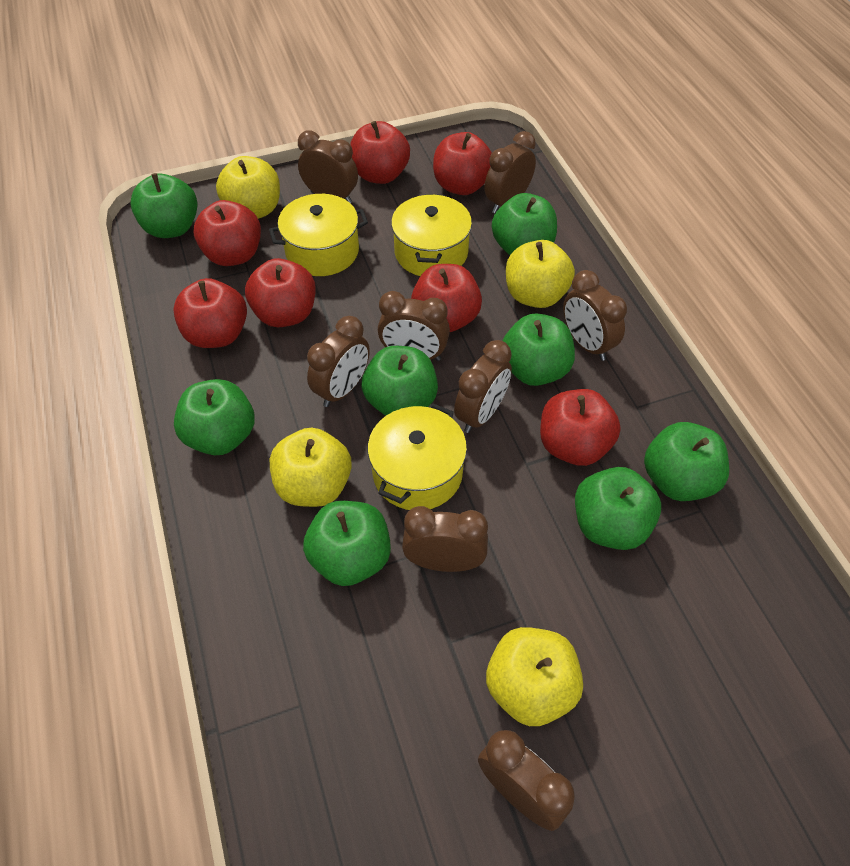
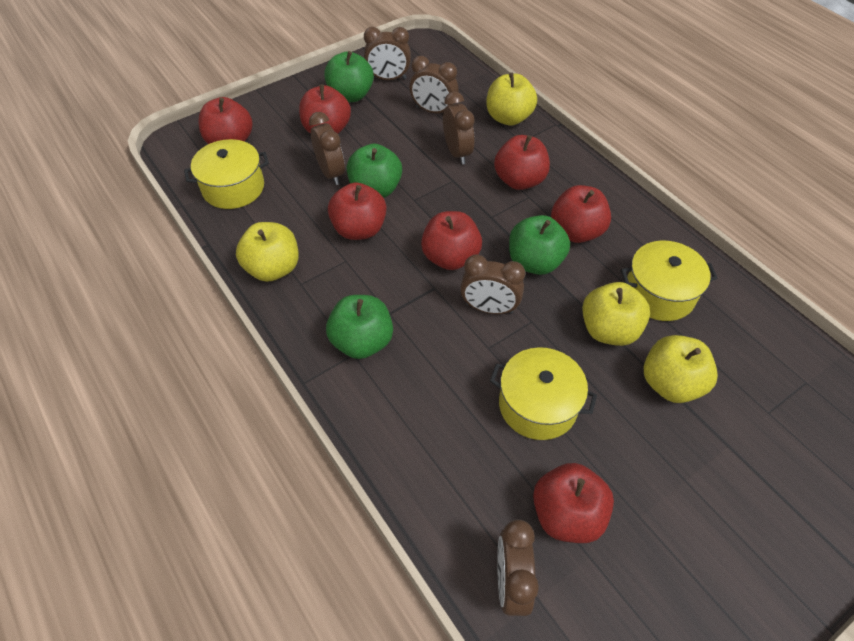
brown clock: 8 -> 6
green apple: 8 -> 4

